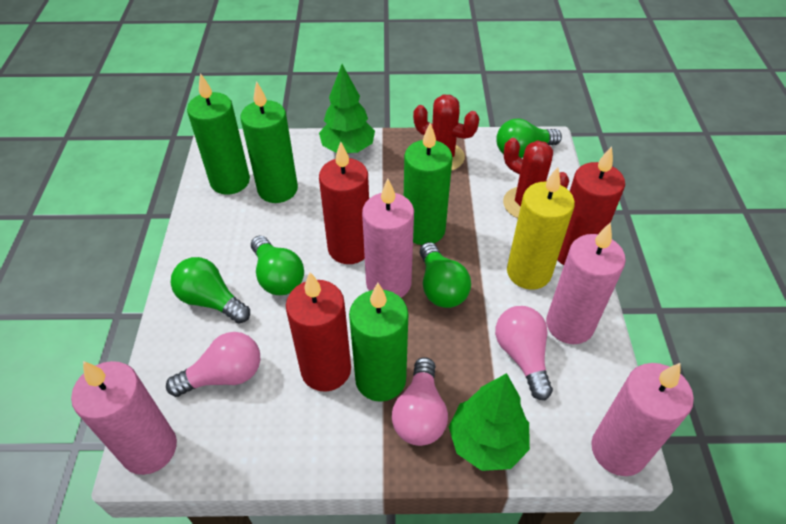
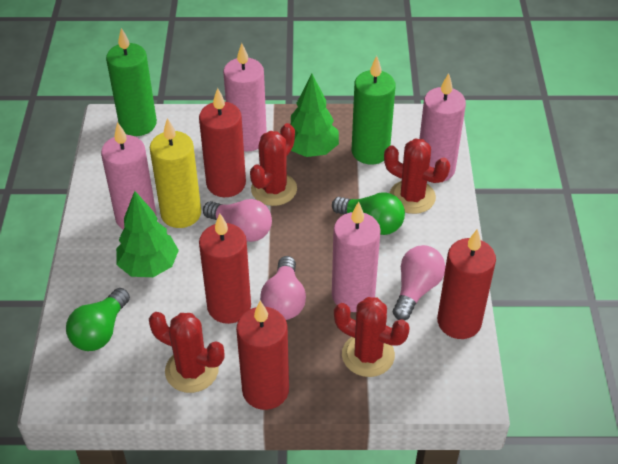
green candle: 4 -> 2
green light bulb: 4 -> 2
red cactus: 2 -> 4
red candle: 3 -> 4

